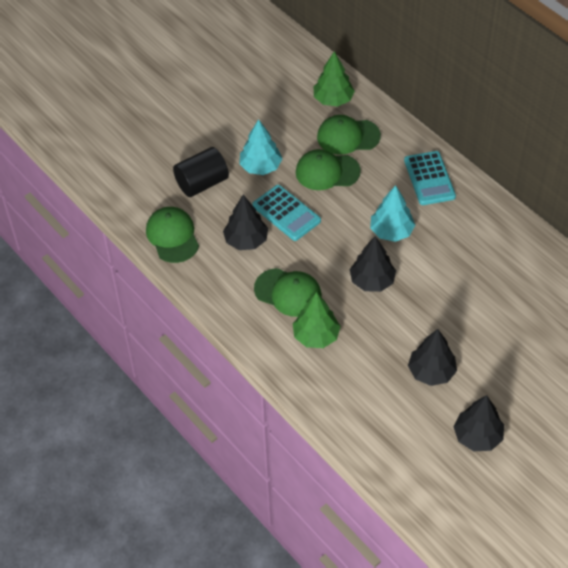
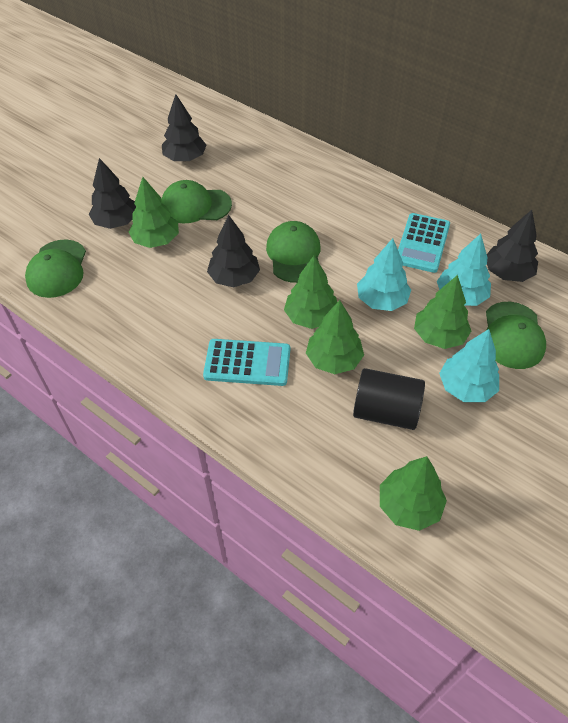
green tree: 2 -> 5
turquoise tree: 2 -> 3

